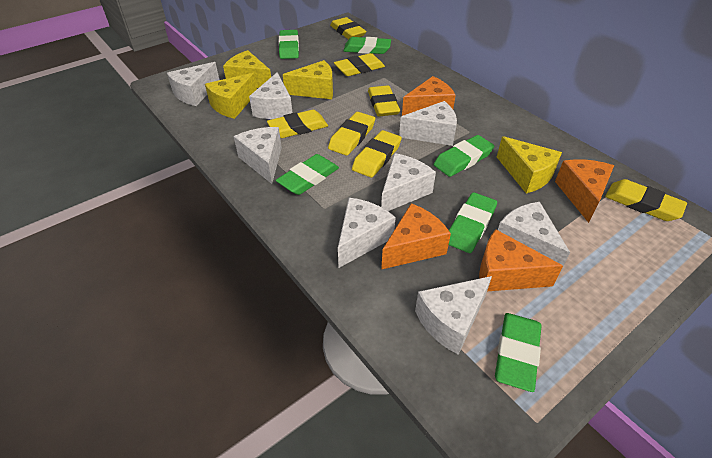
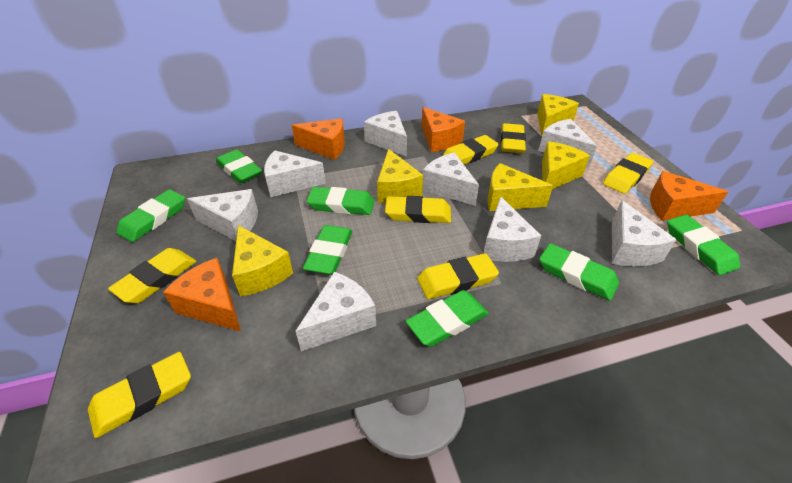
green eraser: 6 -> 7
yellow cheese: 4 -> 5

